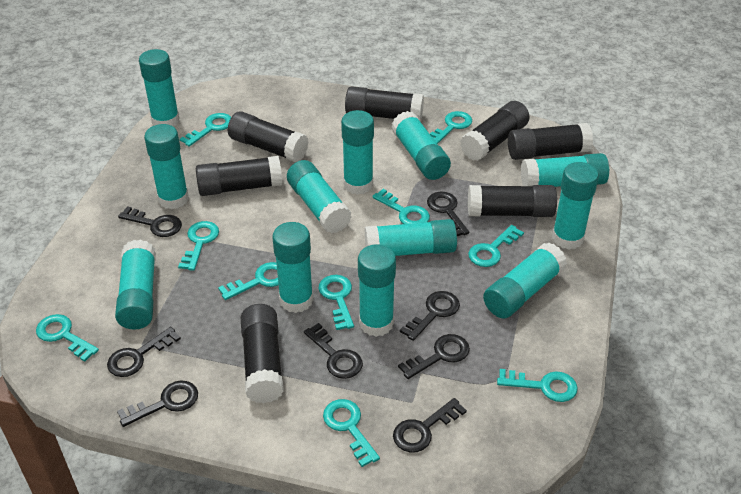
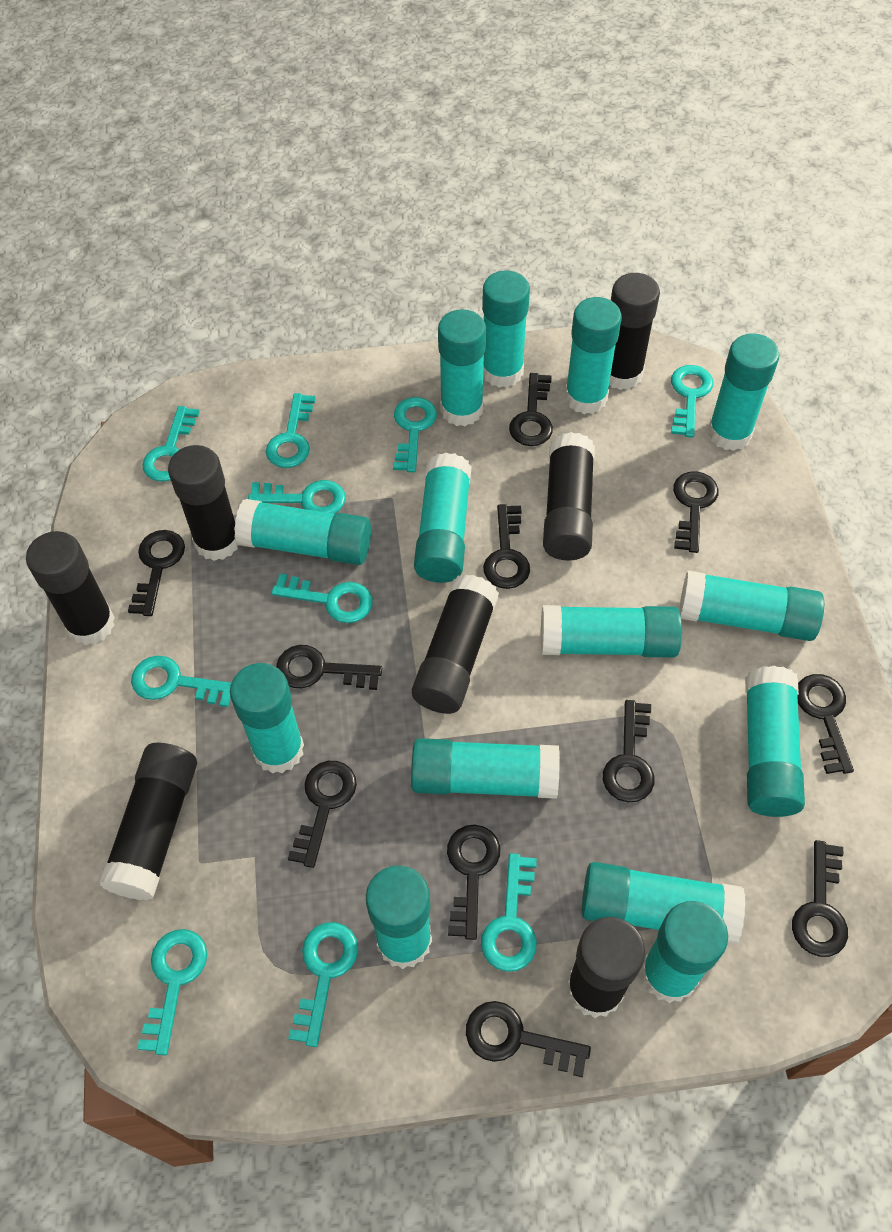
black key: 8 -> 11
turquoise glue stick: 12 -> 14

